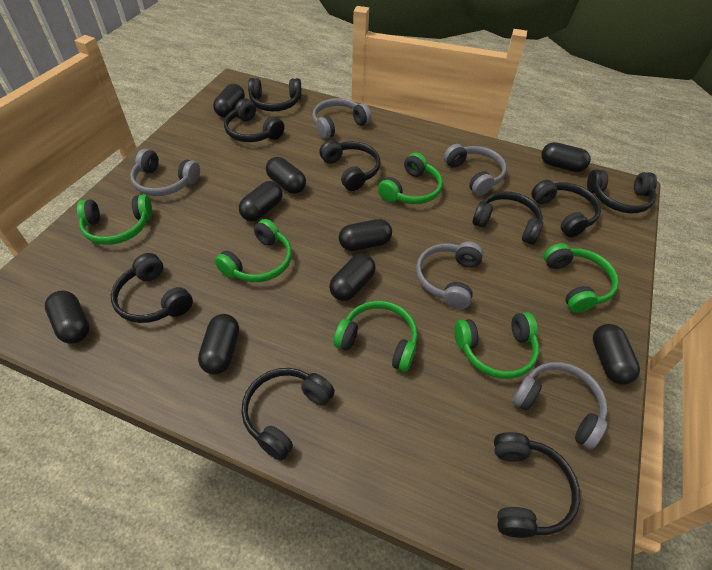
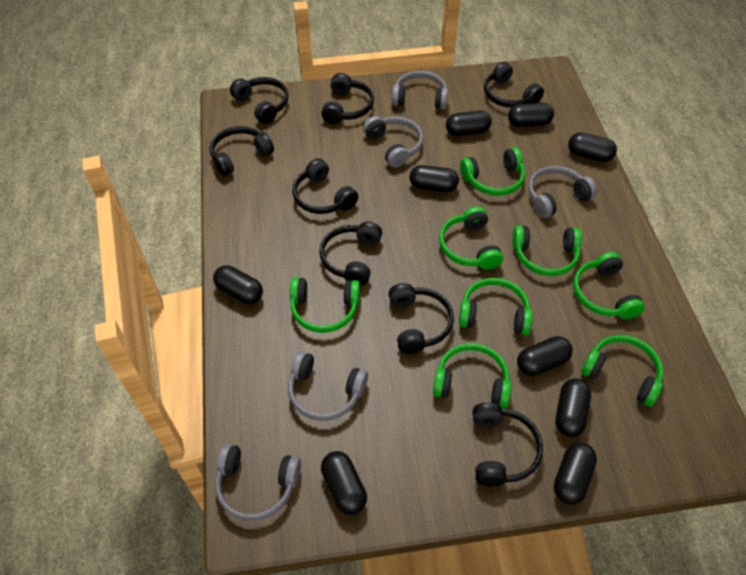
black headphones: 9 -> 8
green headphones: 6 -> 8

